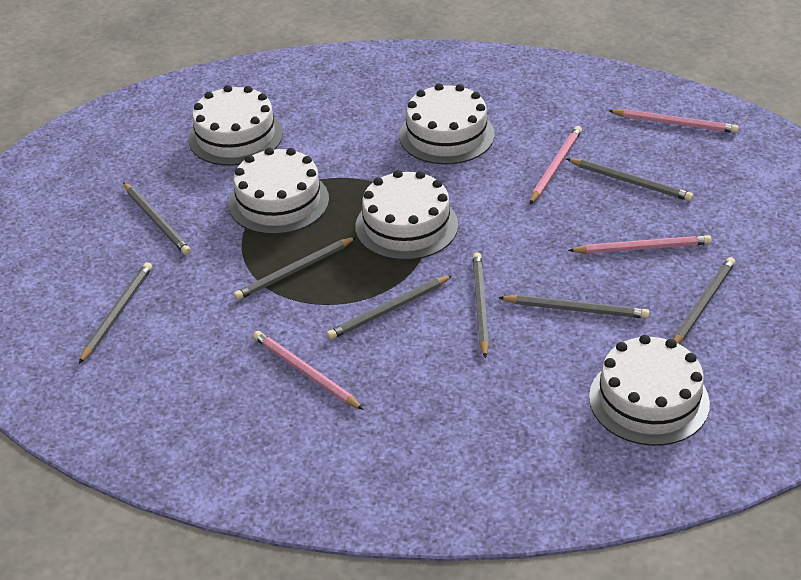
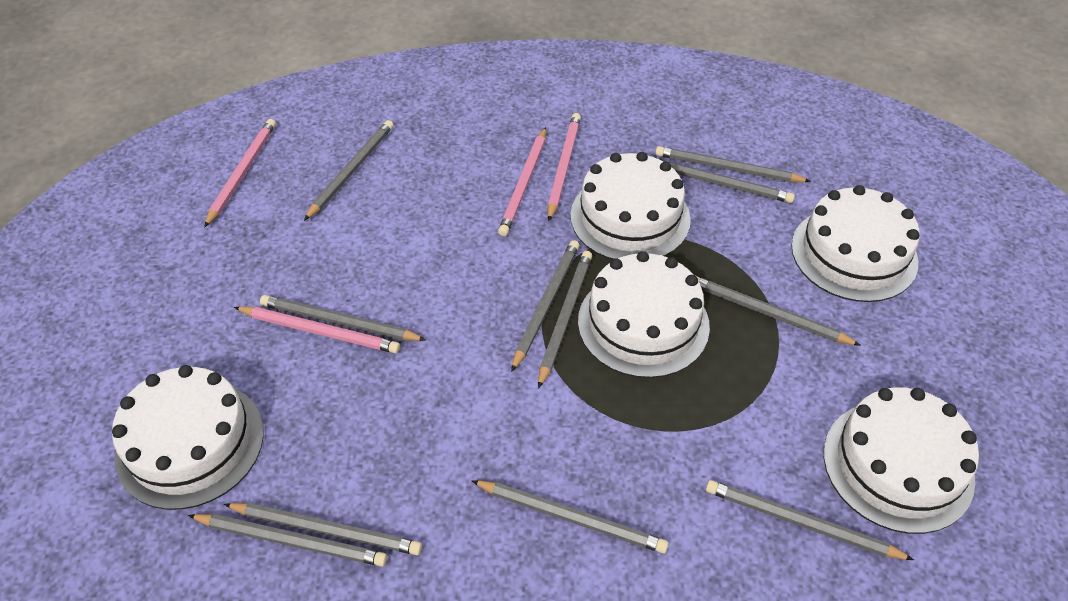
grey pencil: 8 -> 11

